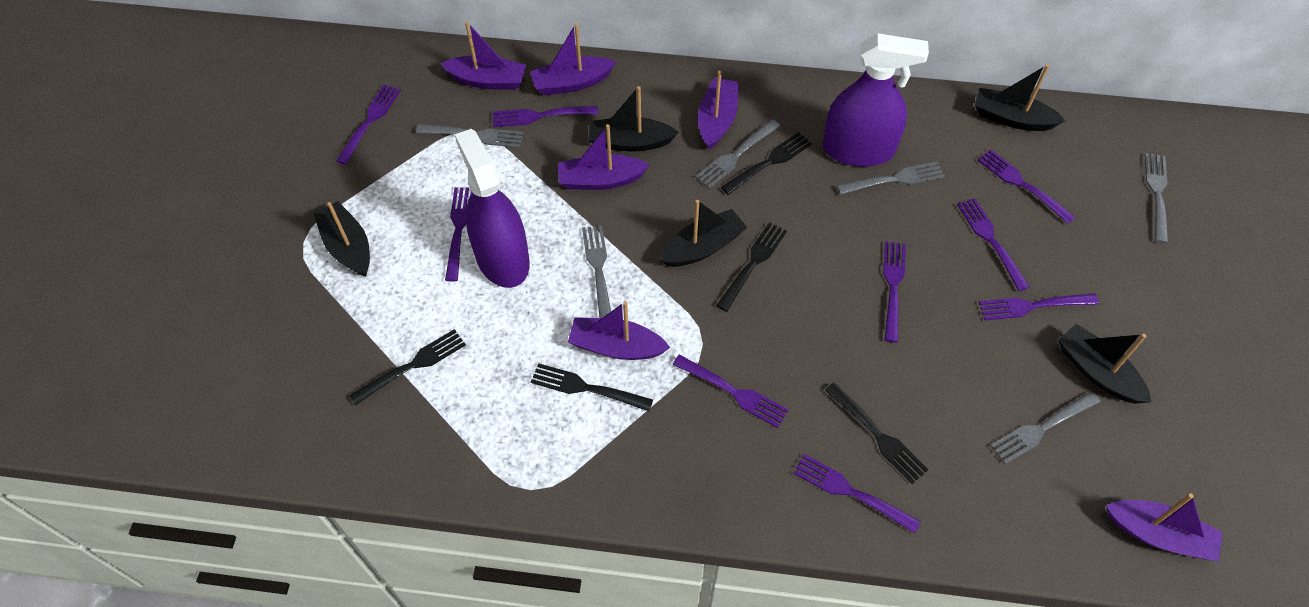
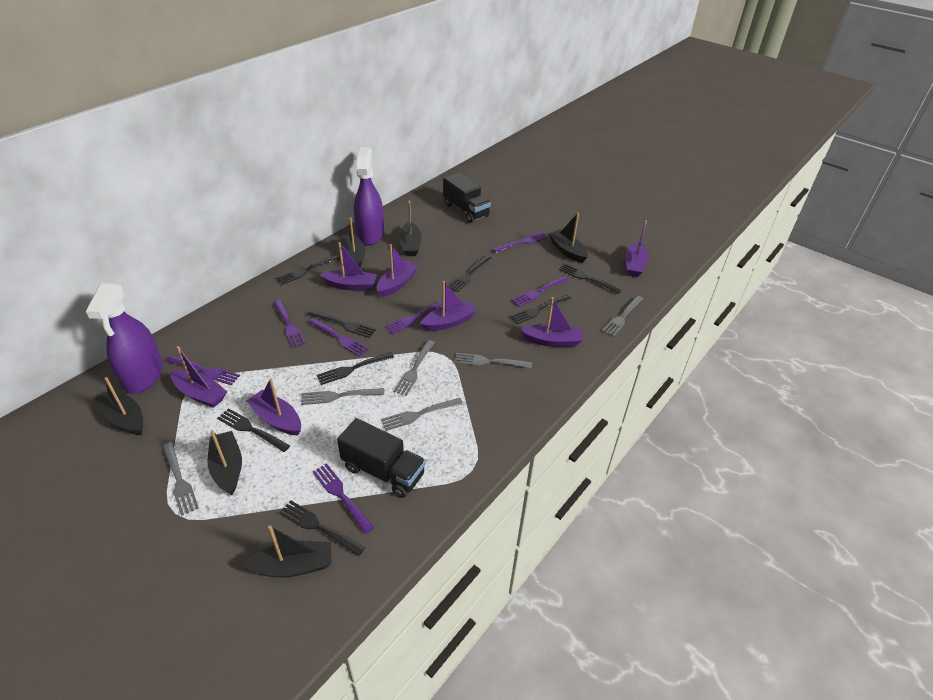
black boat: 5 -> 6
black fork: 5 -> 8
black truck: 0 -> 2
purple boat: 6 -> 7
purple fork: 9 -> 7

